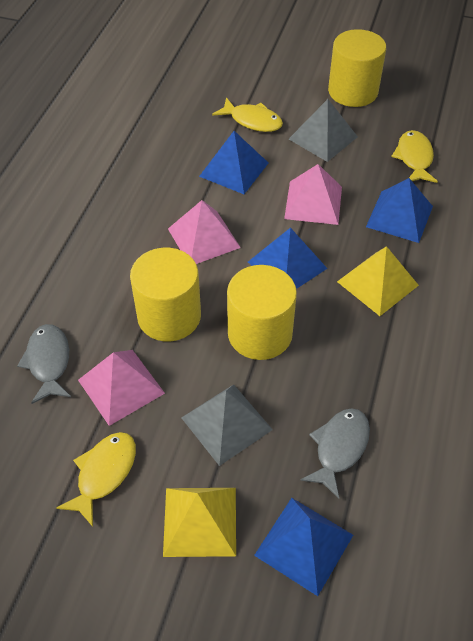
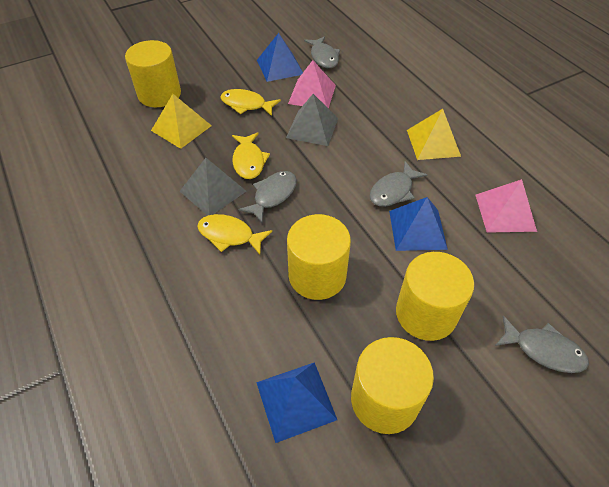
blue pyramid: 4 -> 3
grey fish: 2 -> 4
pink pyramid: 3 -> 2
yellow cylinder: 3 -> 4

